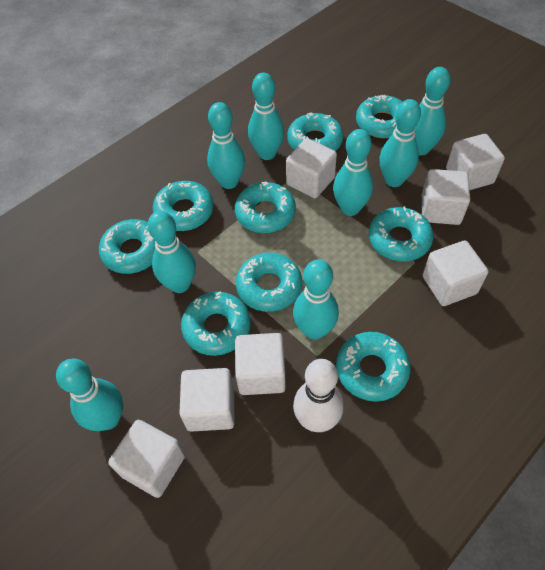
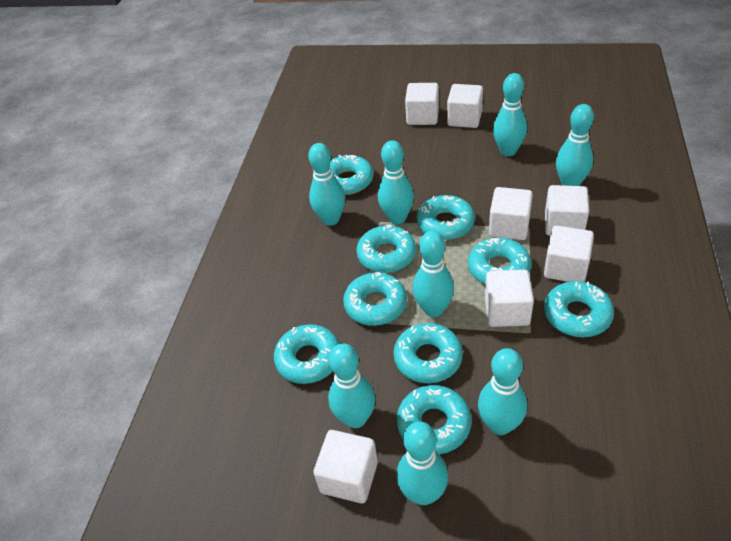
white bowling pin: 1 -> 0

